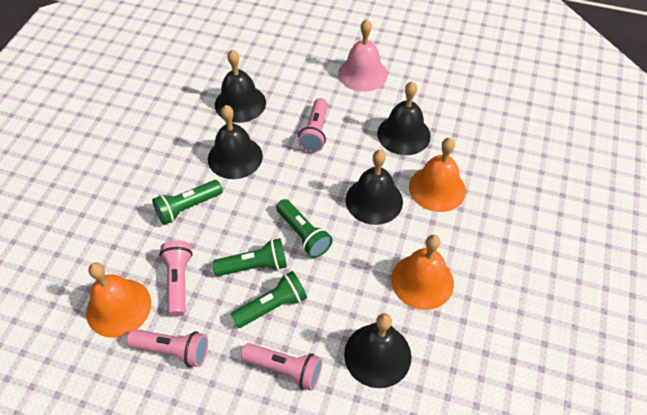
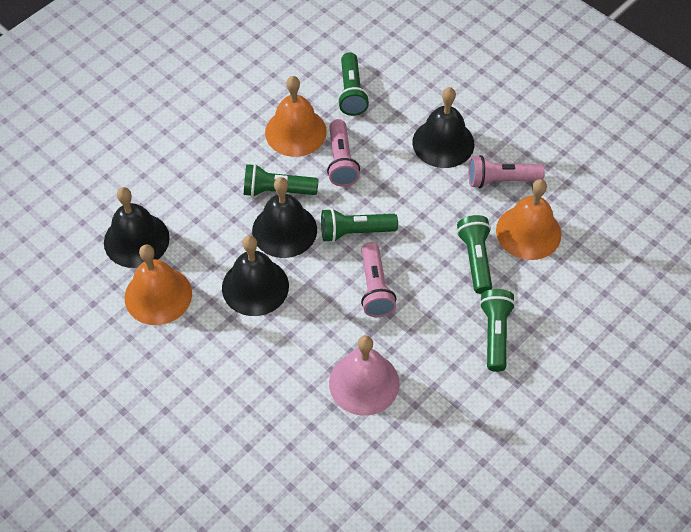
black bell: 5 -> 4
green flashlight: 4 -> 5
pink flashlight: 4 -> 3

